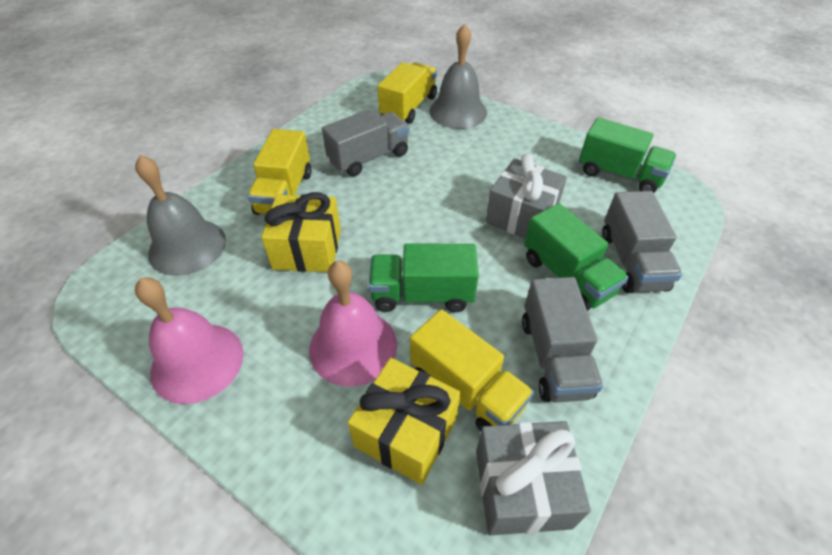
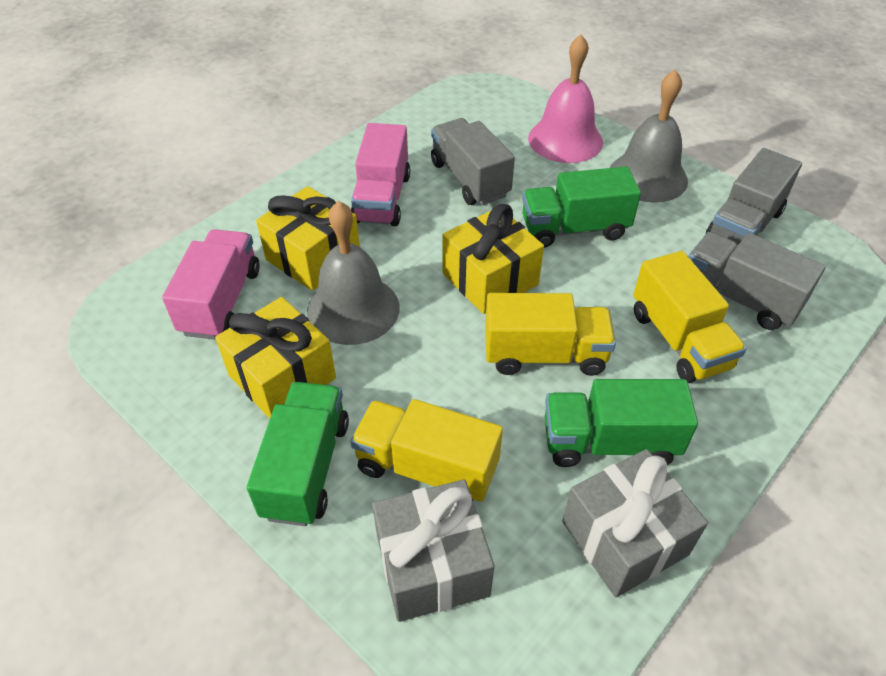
pink bell: 2 -> 1
pink truck: 0 -> 2
yellow gift: 2 -> 3

